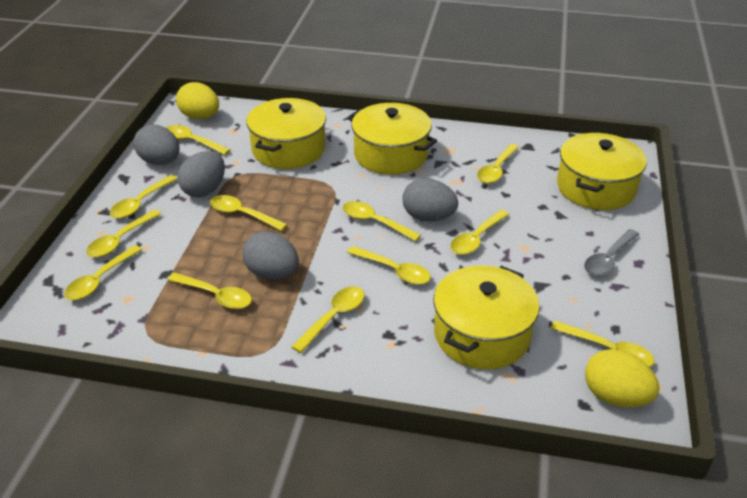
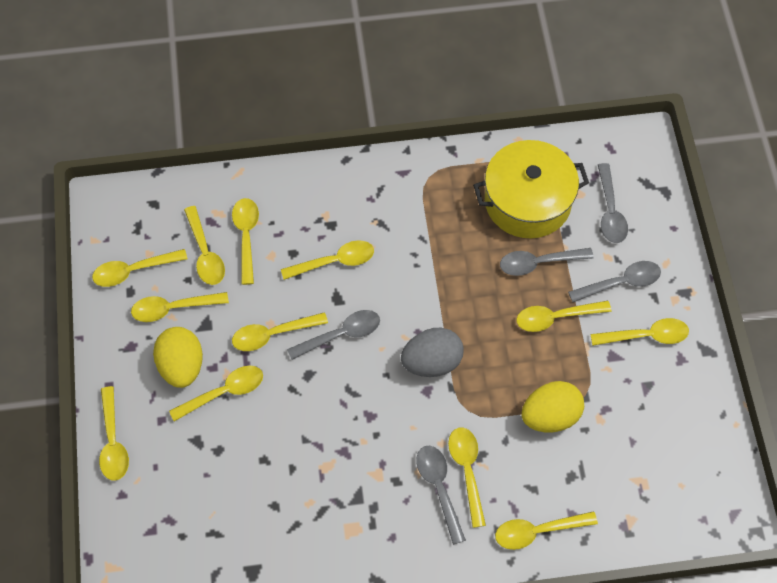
grey egg: 4 -> 1
grey spoon: 1 -> 5
yellow pot: 4 -> 1

